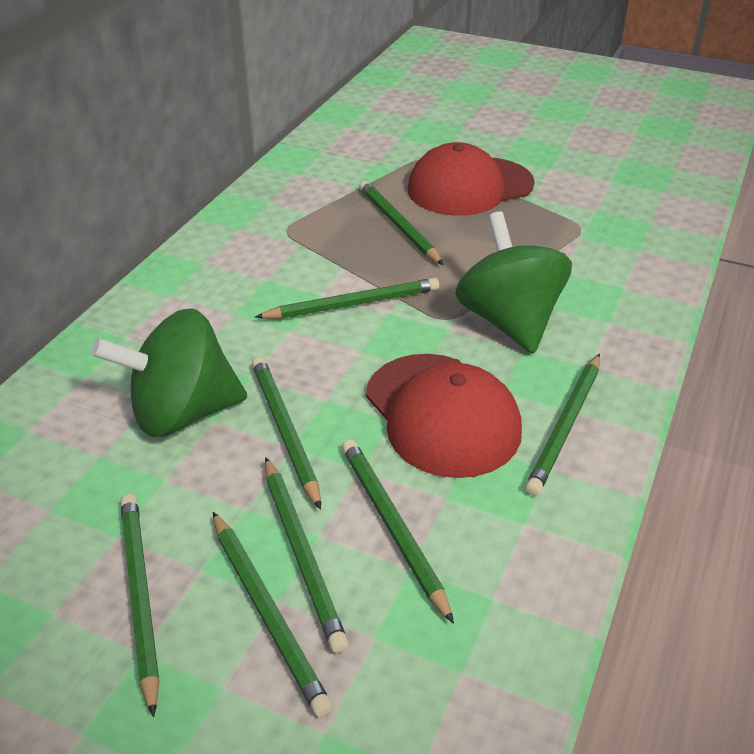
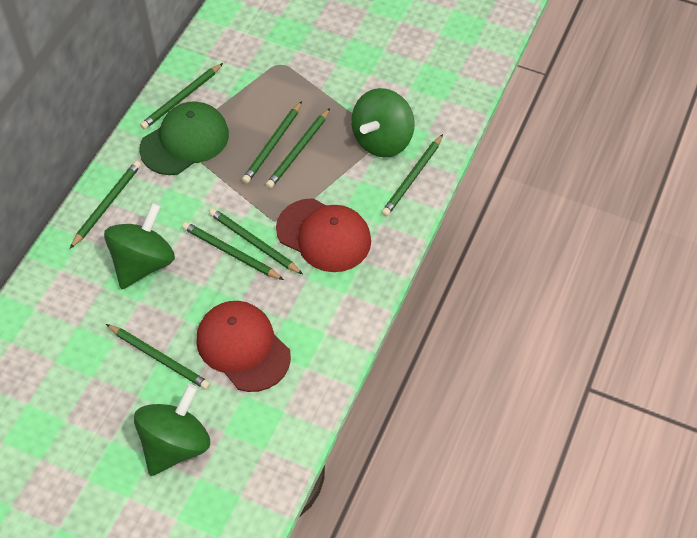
green cap: 0 -> 1
green spinning top: 2 -> 3

